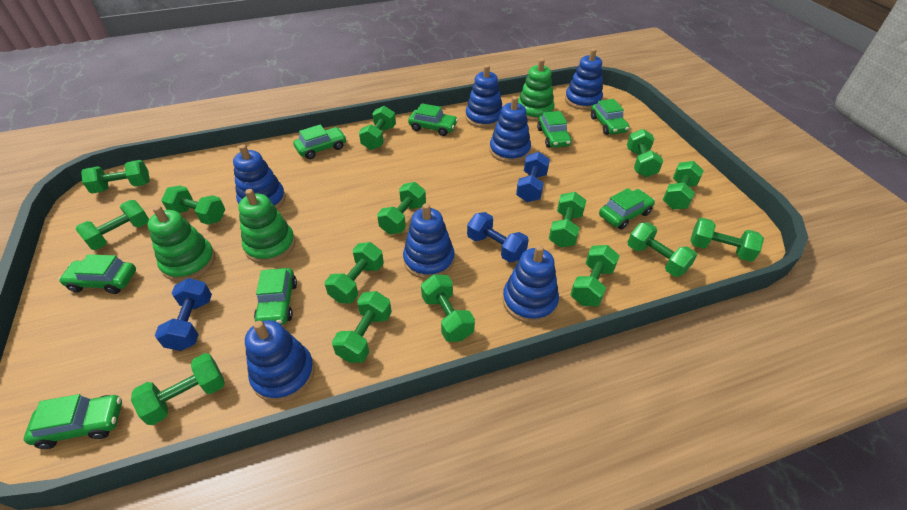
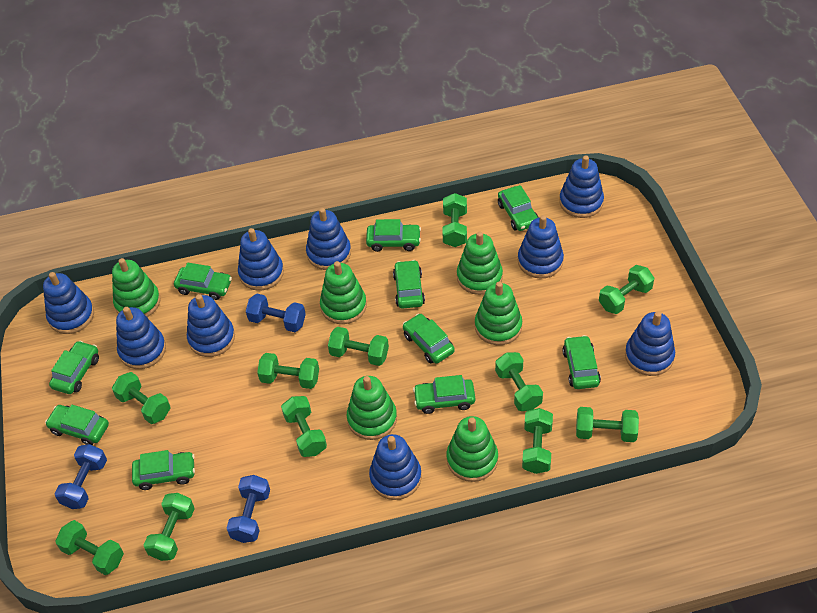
blue stacking toy: 7 -> 9
green car: 8 -> 10
green dumbbell: 15 -> 11
green stacking toy: 3 -> 6

